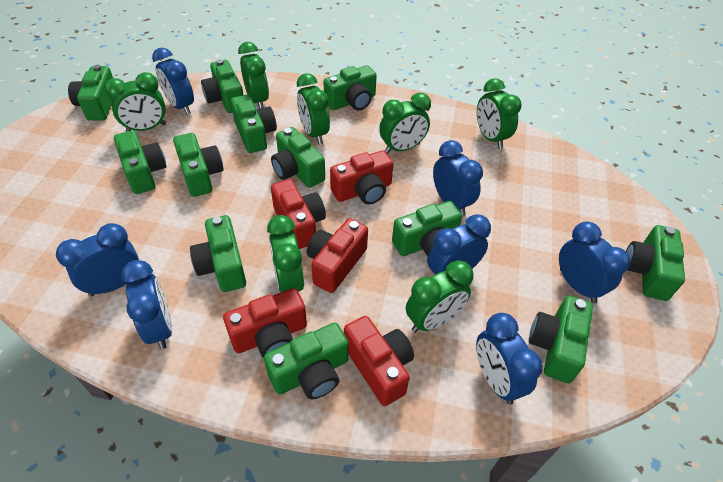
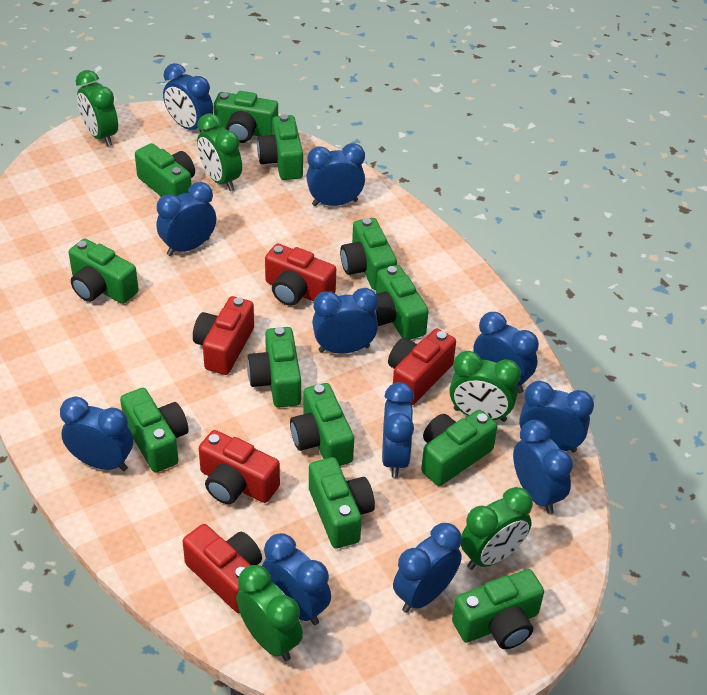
blue clock: 7 -> 11
green clock: 7 -> 5

